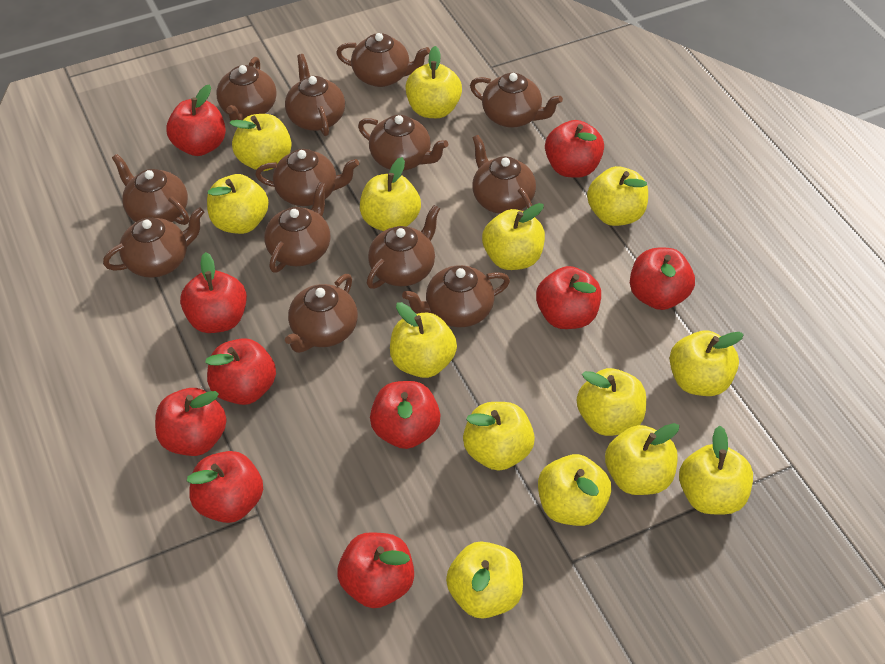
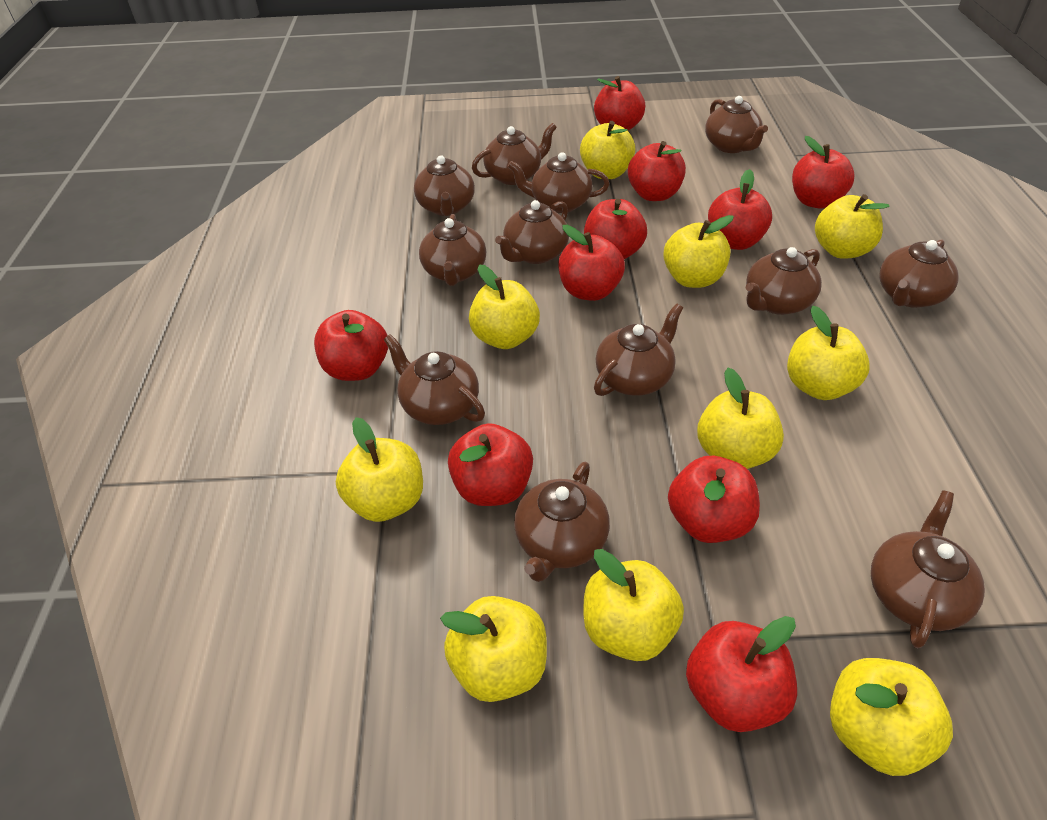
brown teapot: 13 -> 12
yellow apple: 14 -> 10

